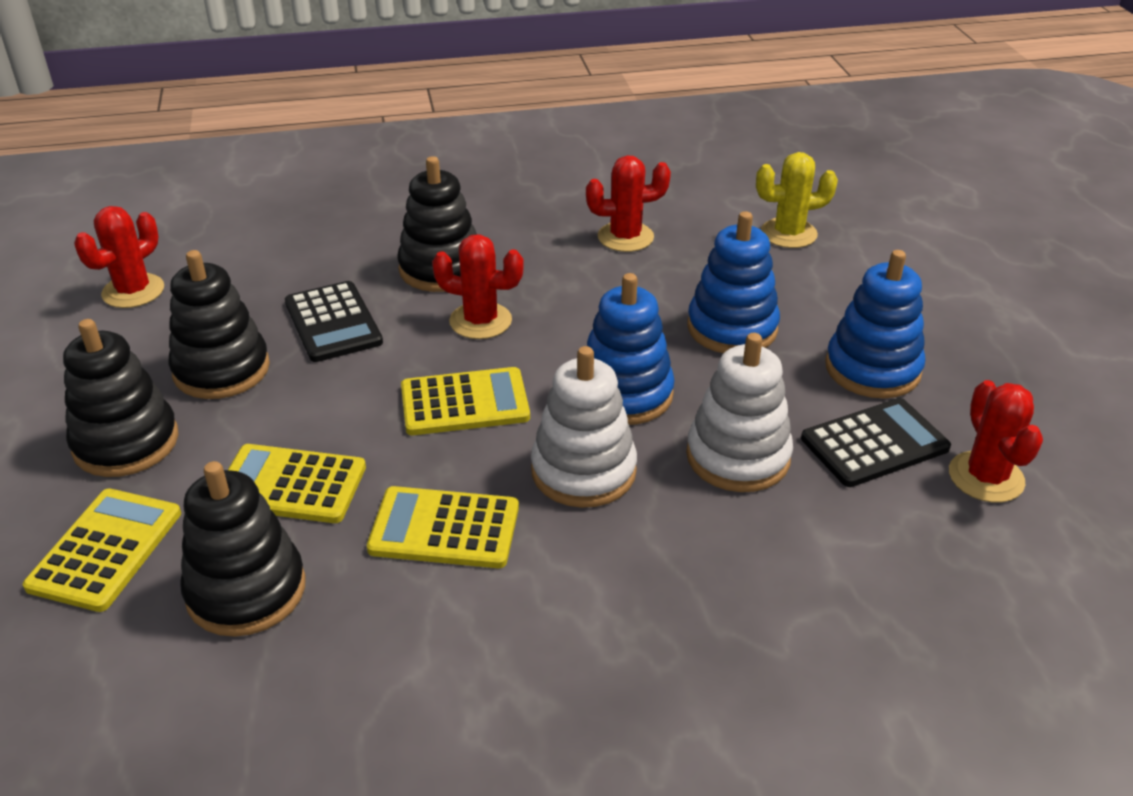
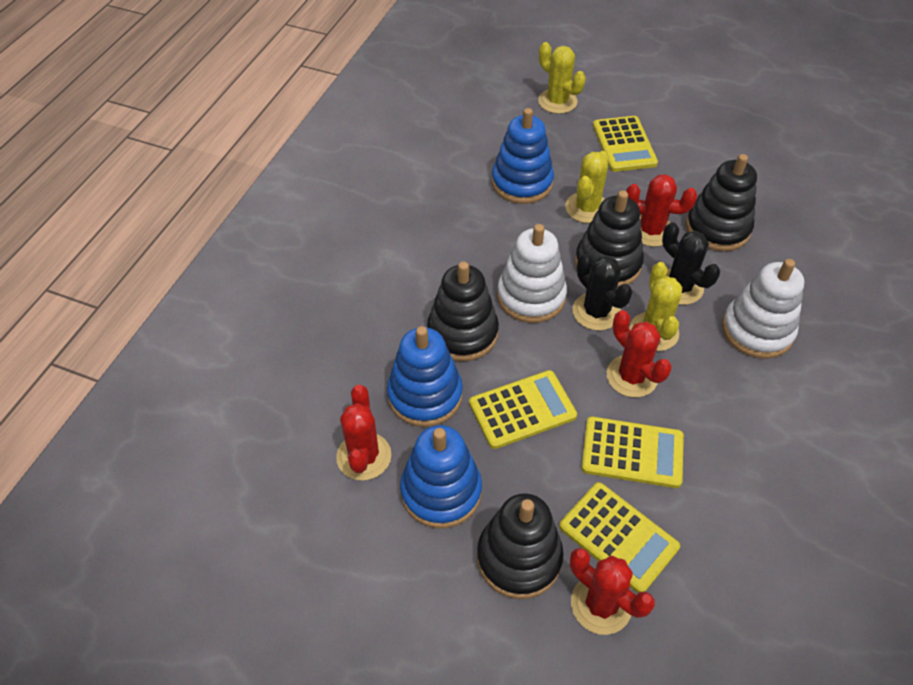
black cactus: 0 -> 2
black calculator: 2 -> 0
yellow cactus: 1 -> 3

